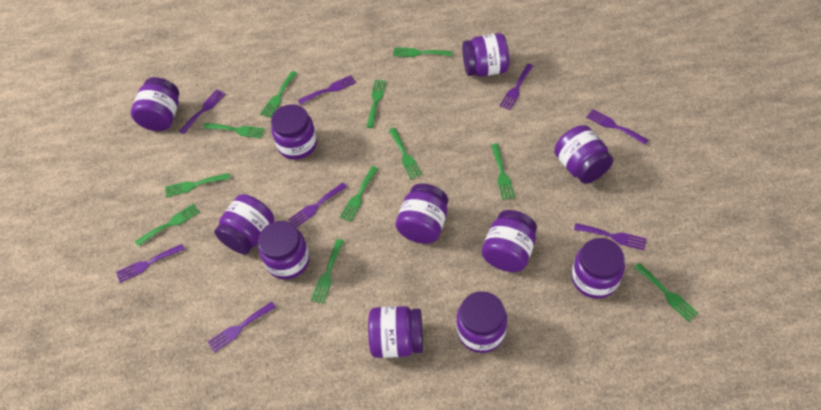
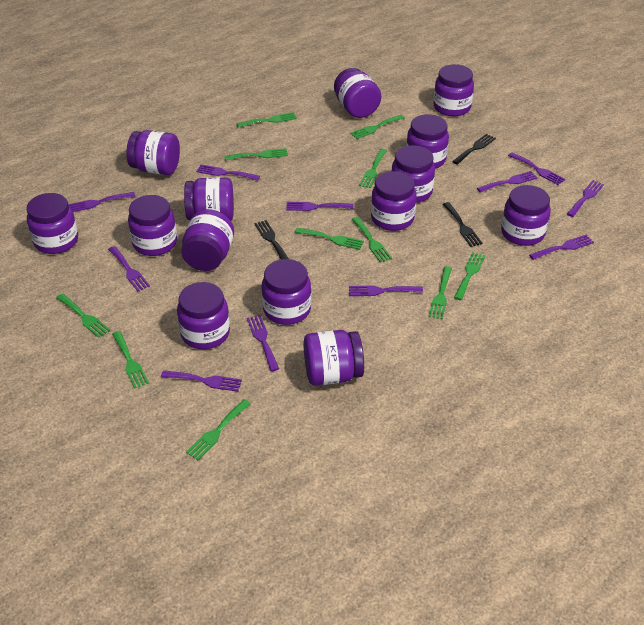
black fork: 0 -> 3
purple fork: 8 -> 11
purple jar: 11 -> 14

